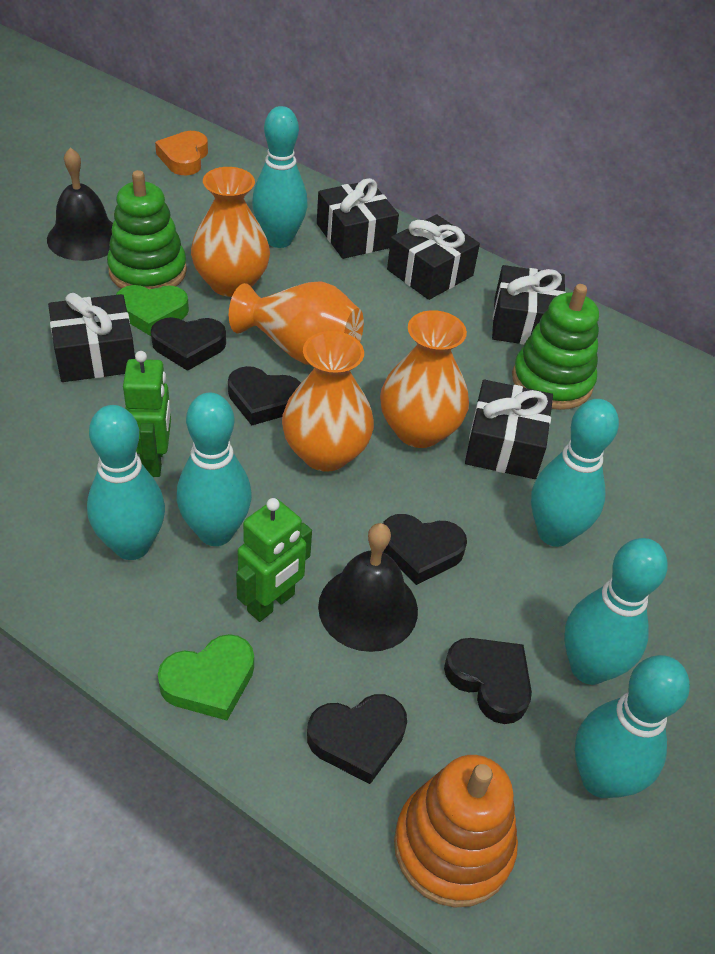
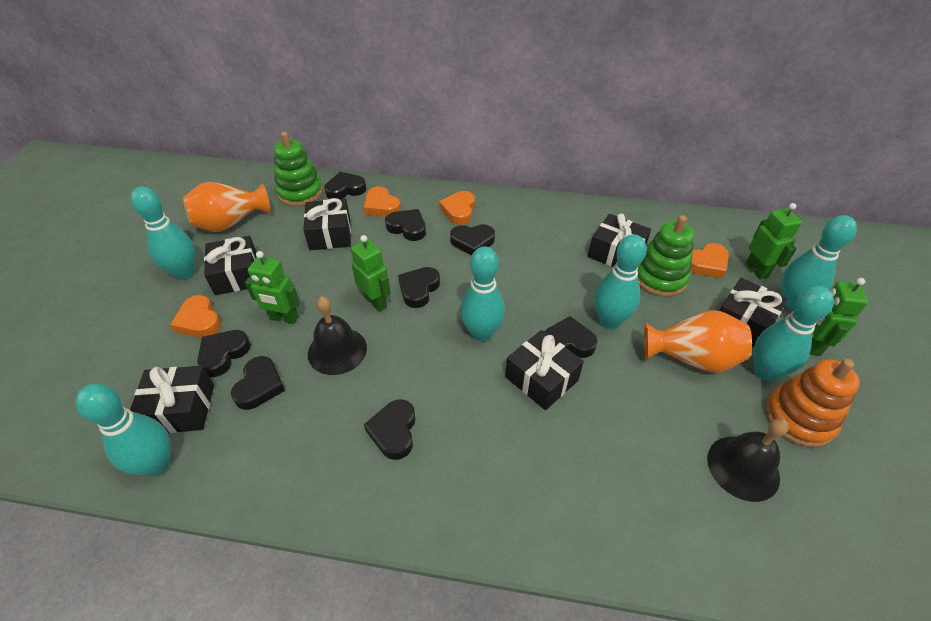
black gift: 5 -> 6
black heart: 5 -> 8
green heart: 2 -> 0
green robot: 2 -> 4
orange heart: 1 -> 4
orange vase: 4 -> 2

